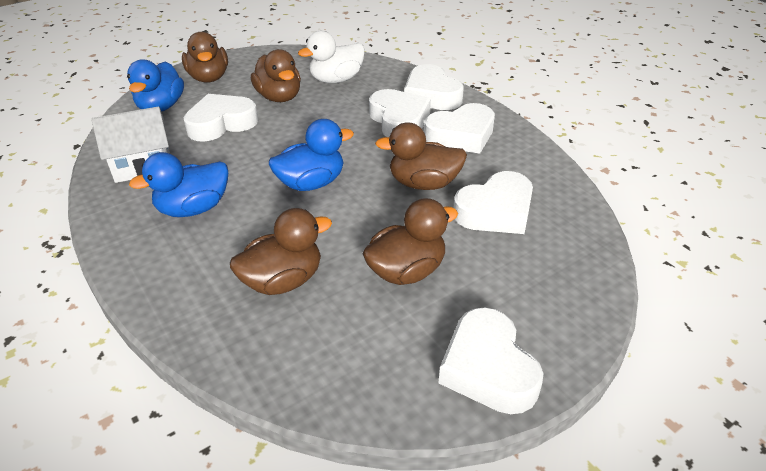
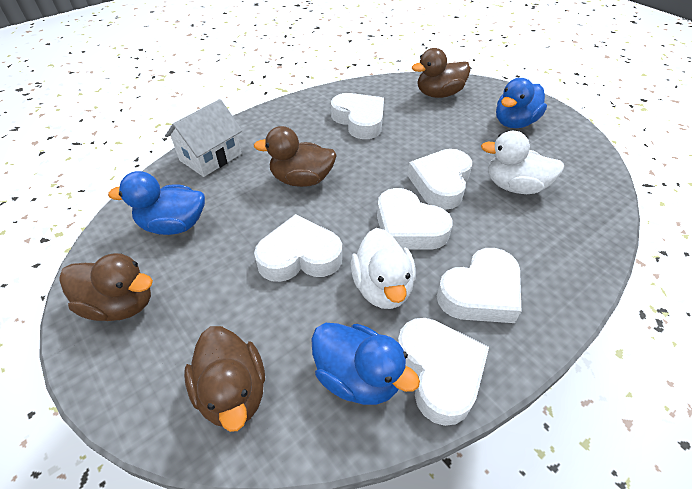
brown duck: 5 -> 4
white duck: 1 -> 2

